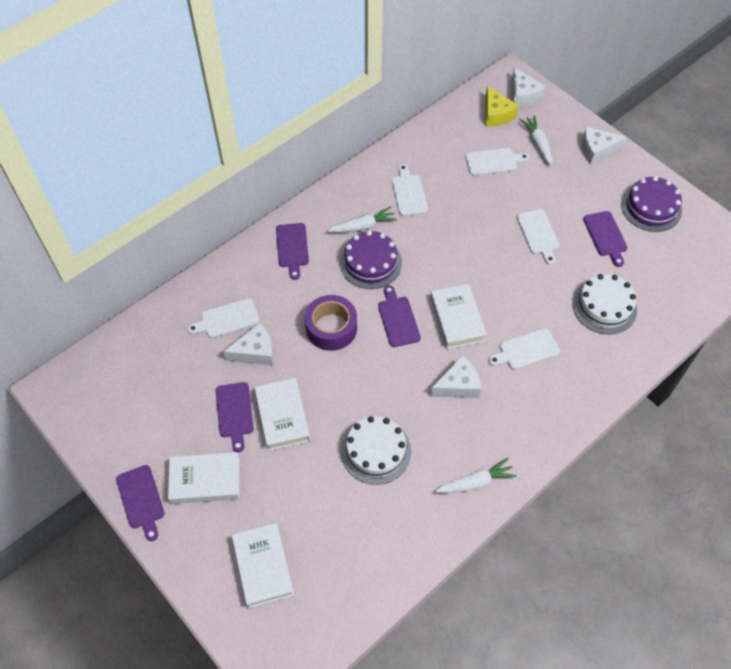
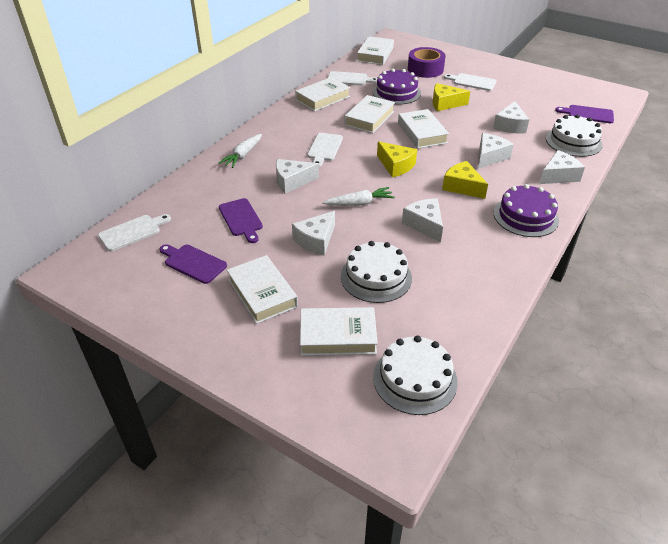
purple cutting board: 5 -> 3
white book: 4 -> 6
white cake: 2 -> 3
white carrot: 3 -> 2
white cheese: 4 -> 6
white cutting board: 5 -> 4
yellow cheese: 1 -> 3

